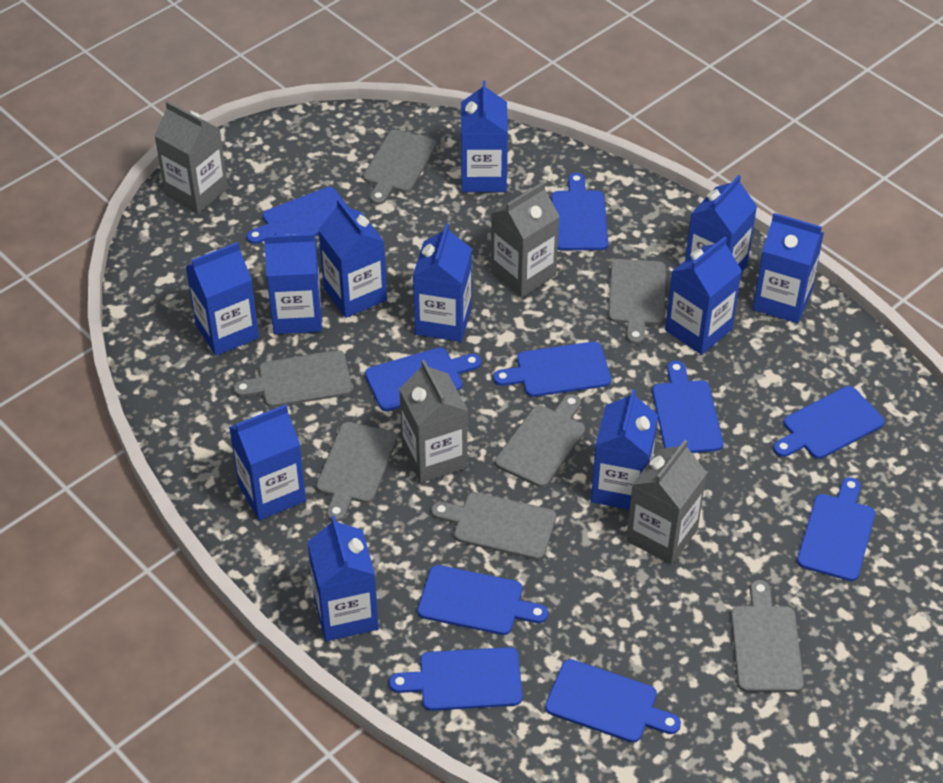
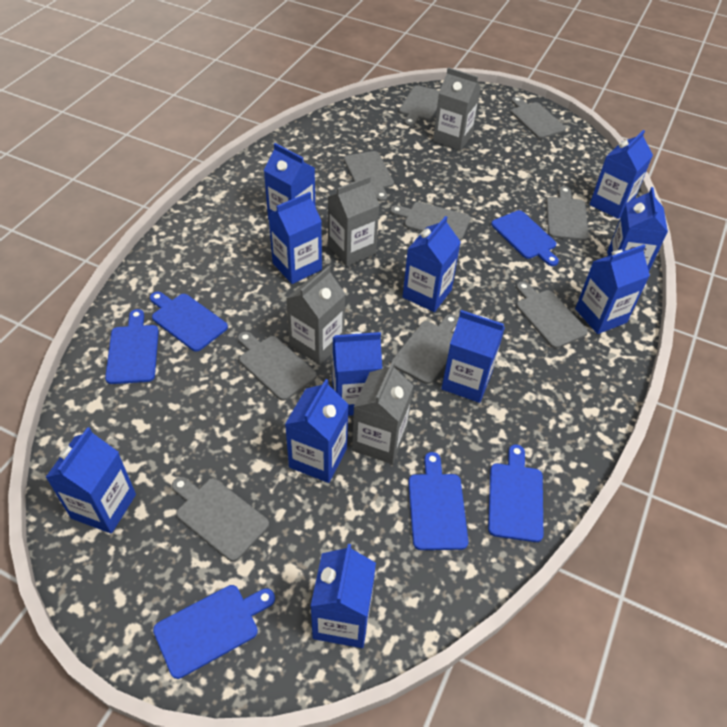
blue cutting board: 10 -> 6
grey cutting board: 7 -> 9

